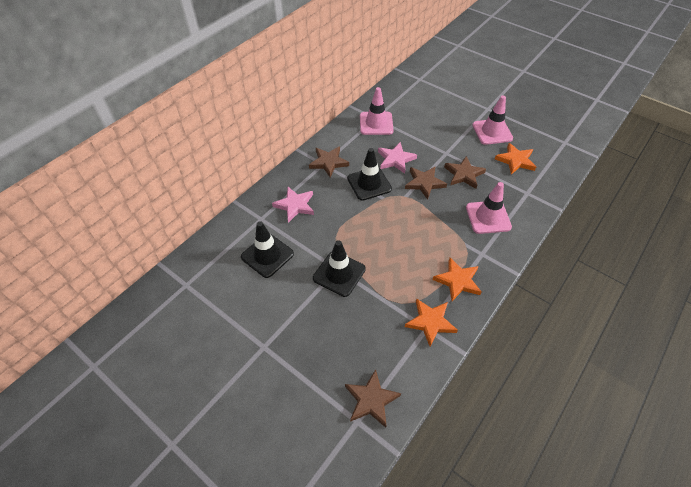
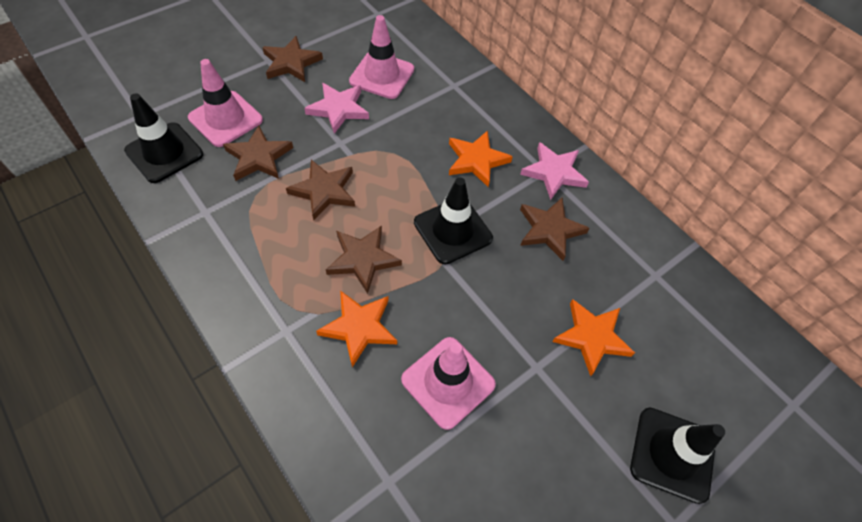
brown star: 4 -> 5

